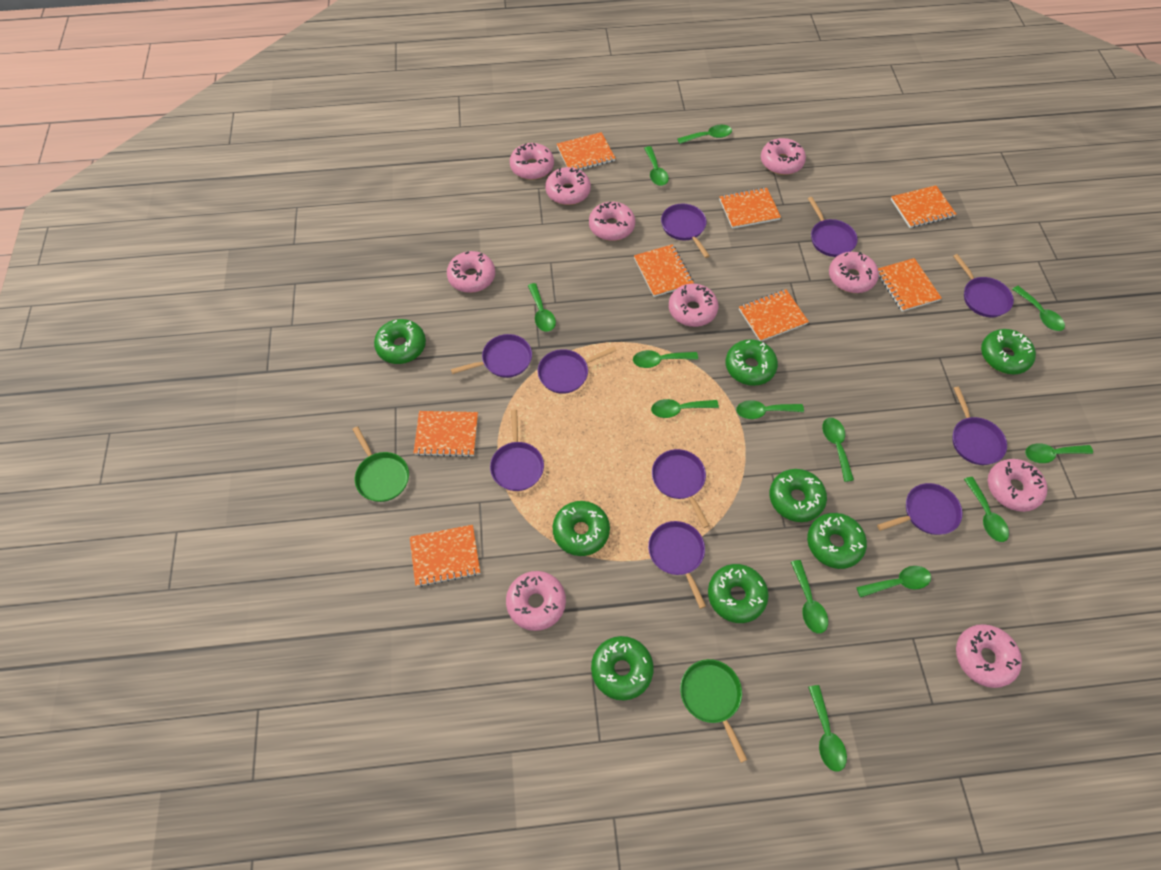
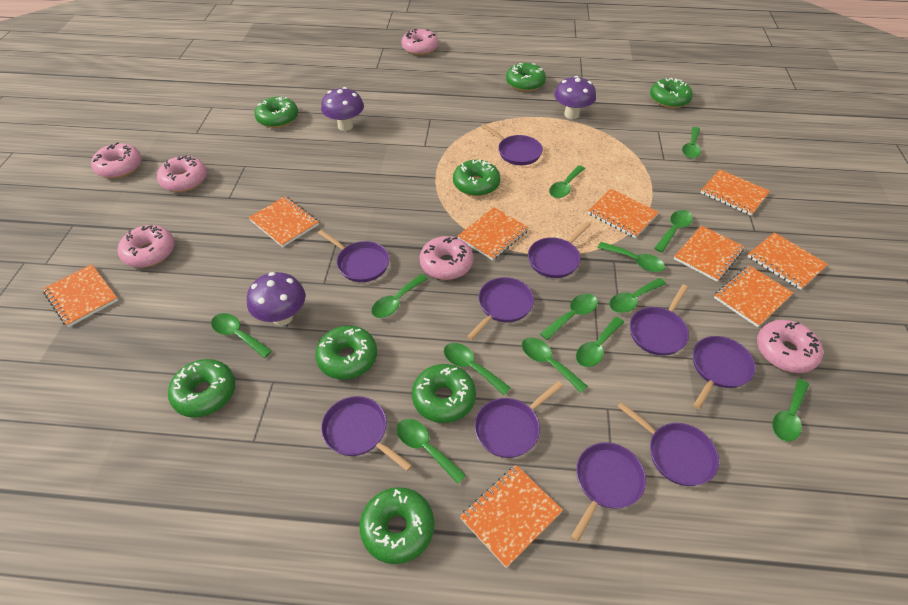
green pan: 2 -> 0
orange notebook: 8 -> 9
pink donut: 10 -> 6
purple mushroom: 0 -> 3

